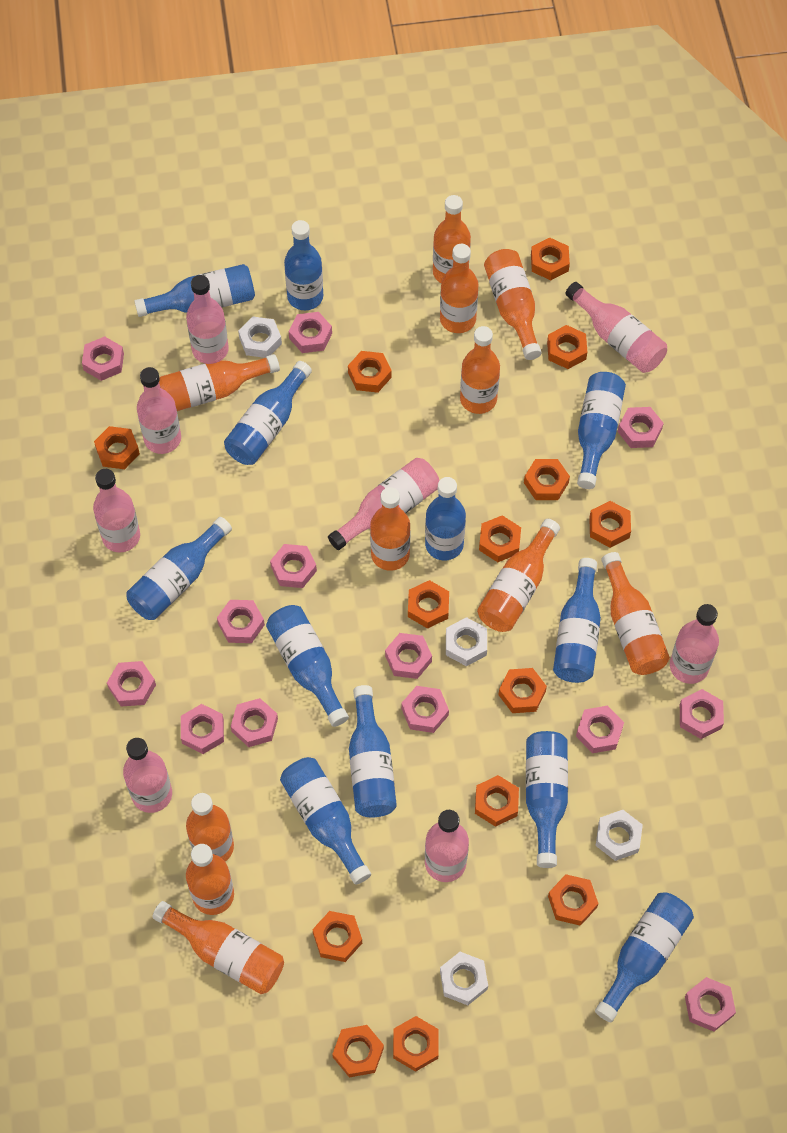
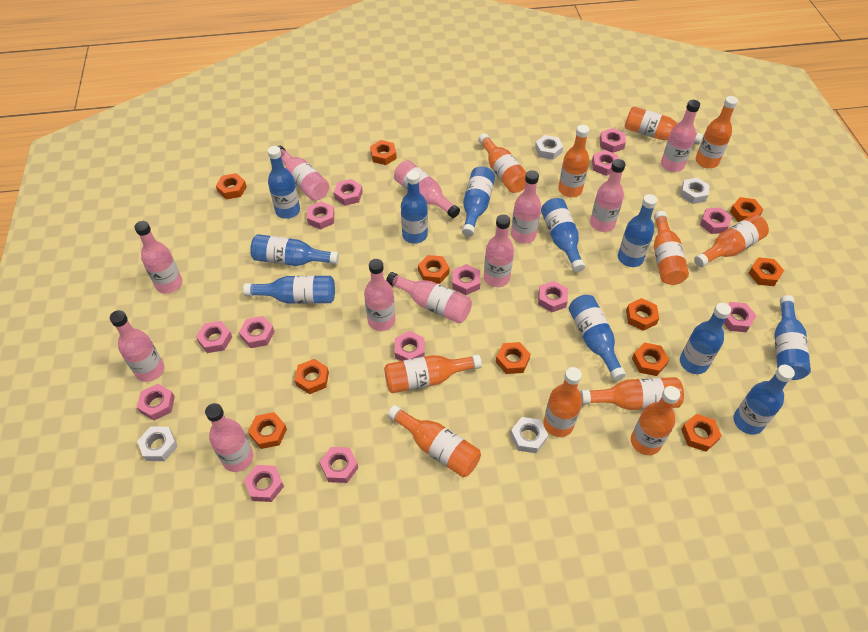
blue bottle: 12 -> 11
orange nut: 14 -> 11
pink bottle: 8 -> 11
pink nut: 13 -> 14

